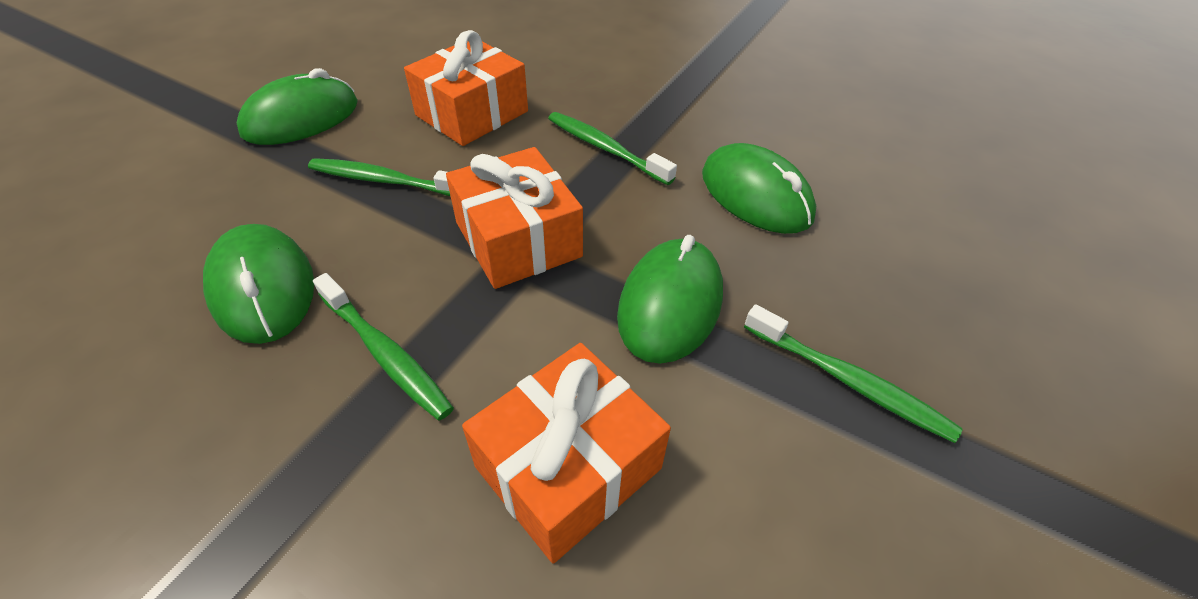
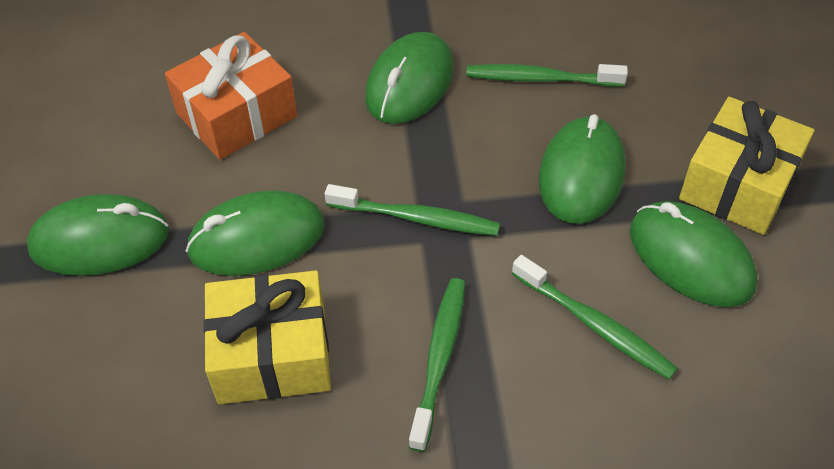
green mouse: 4 -> 5
orange gift: 3 -> 1
yellow gift: 0 -> 2

